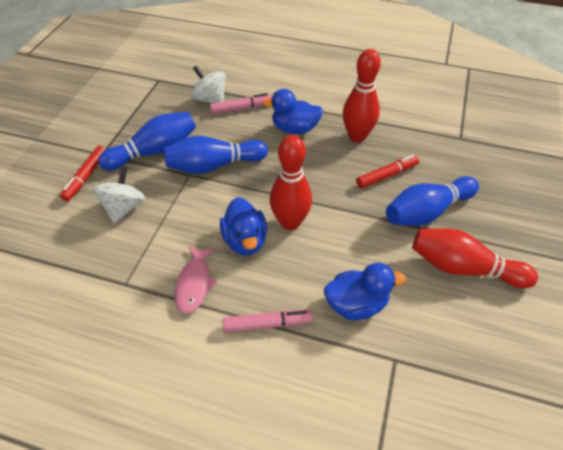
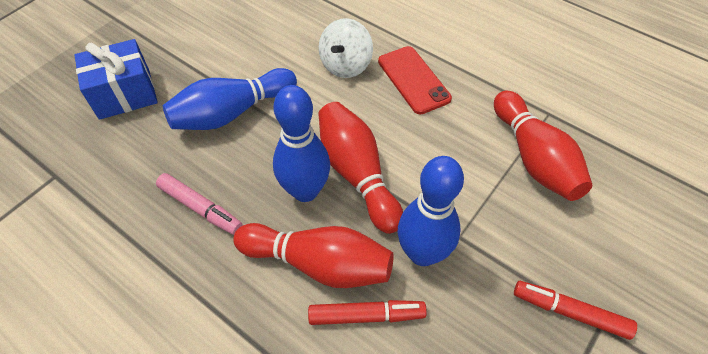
blue duck: 3 -> 0
blue gift: 0 -> 1
pink fish: 1 -> 0
pink marker: 2 -> 1
red phone: 0 -> 1
white spinning top: 2 -> 1

